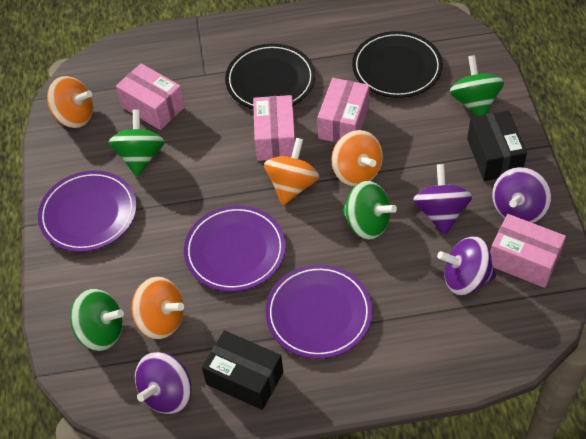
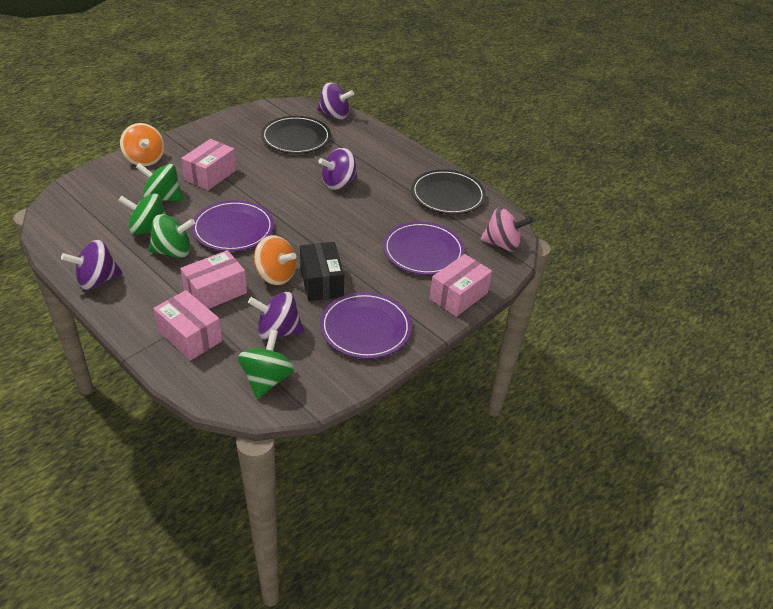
black box: 2 -> 1
orange spinning top: 4 -> 2
pink spinning top: 0 -> 1

